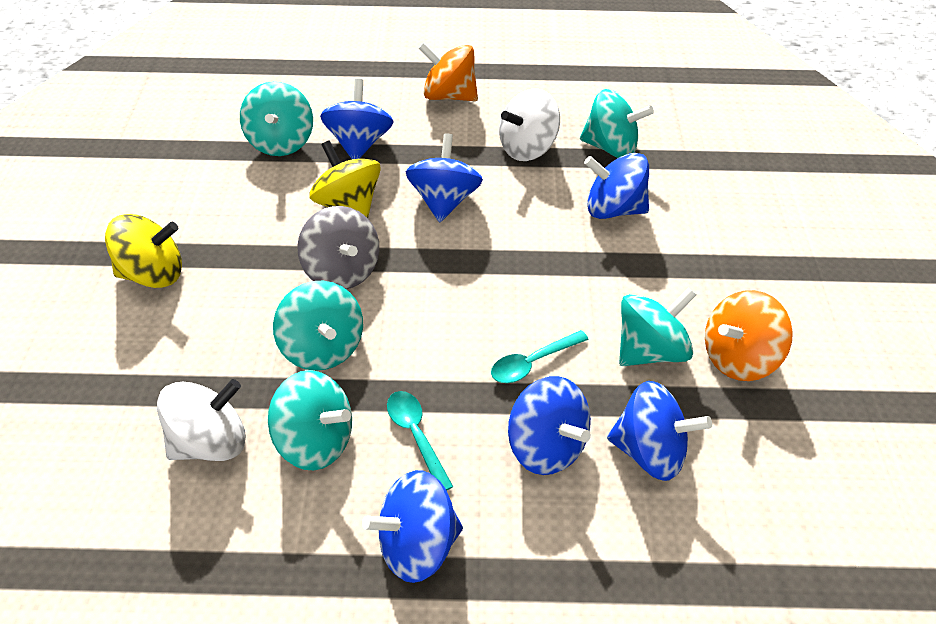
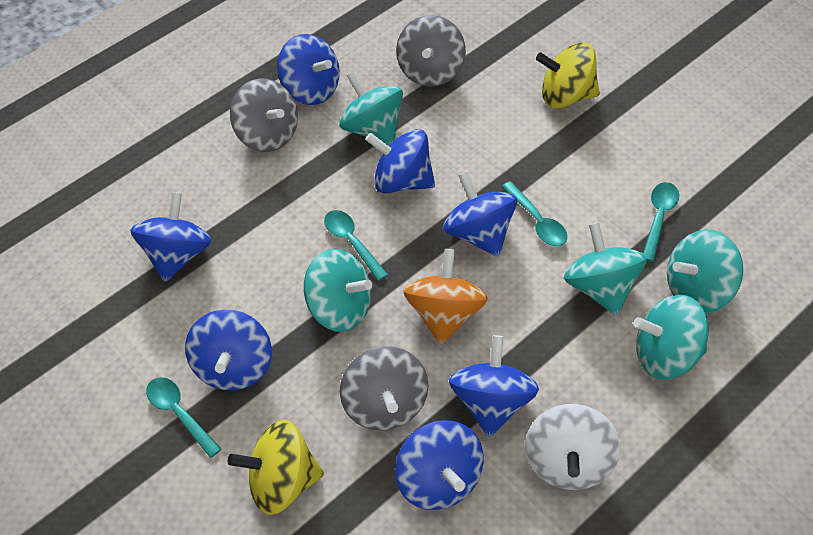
blue spinning top: 6 -> 7
grey spinning top: 1 -> 3
orange spinning top: 2 -> 1
turquoise spoon: 2 -> 4
white spinning top: 2 -> 1

